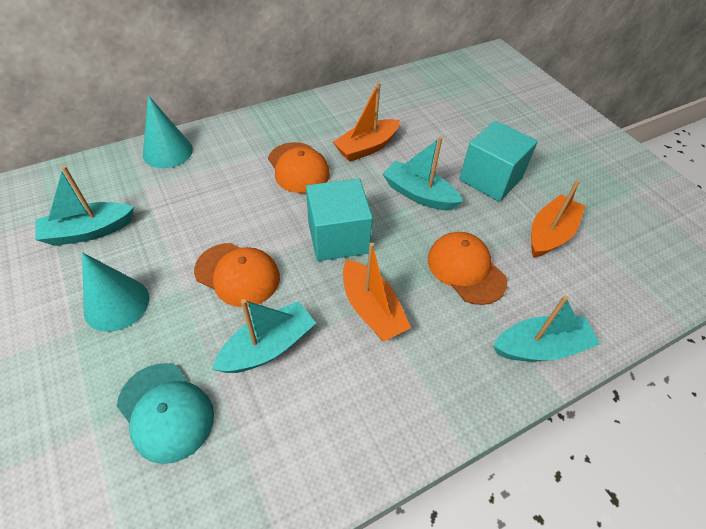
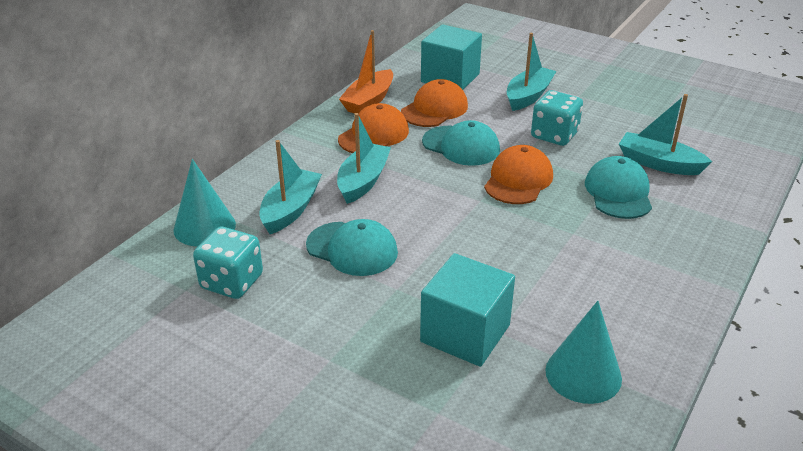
orange boat: 3 -> 1
turquoise cap: 1 -> 3
turquoise dice: 0 -> 2

